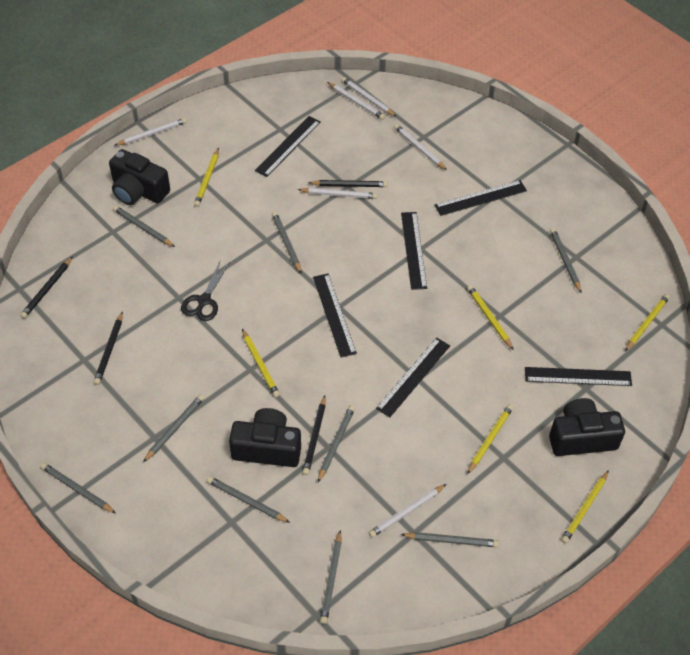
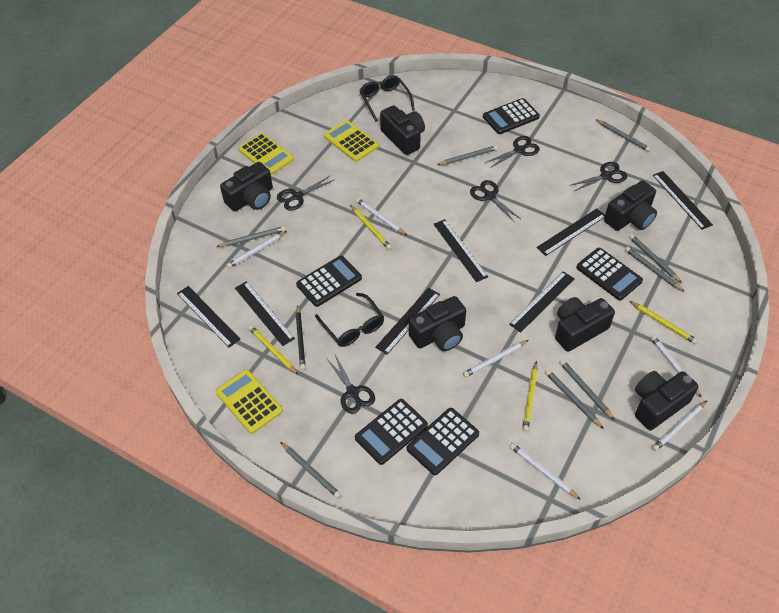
black calculator: 0 -> 5
black camera: 3 -> 6
black glasses: 0 -> 2
black pencil: 4 -> 1
black ruler: 6 -> 7
black scissors: 1 -> 5
grey pencil: 9 -> 8
yellow calculator: 0 -> 3
yellow pencil: 6 -> 4

